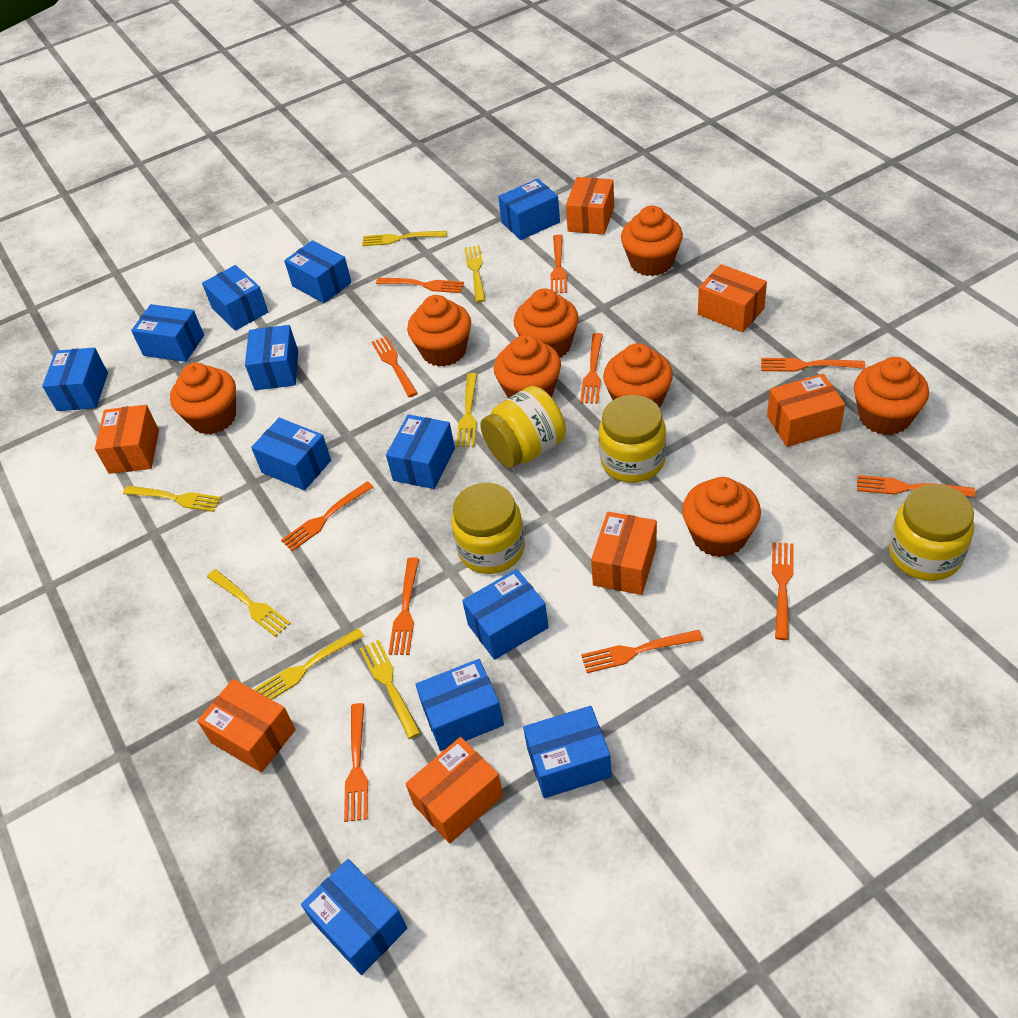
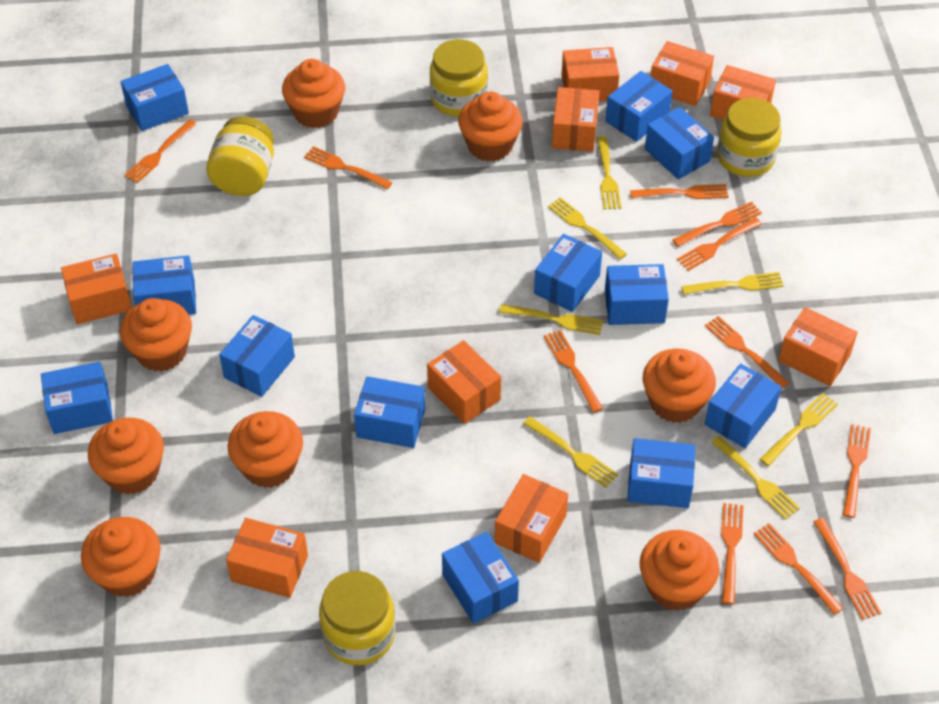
orange box: 7 -> 9

